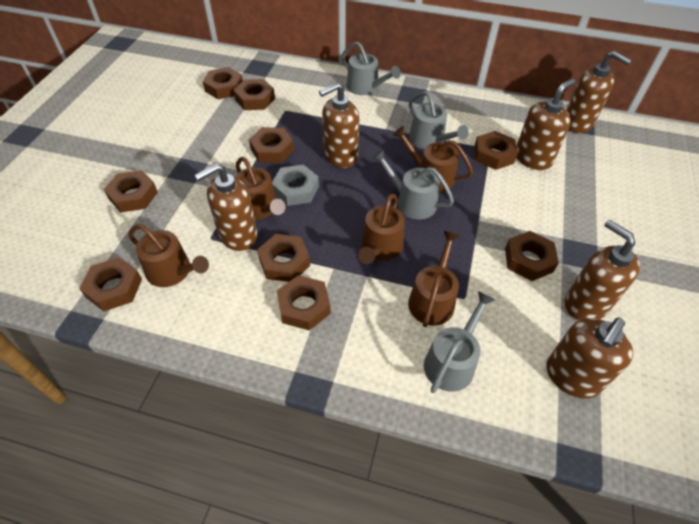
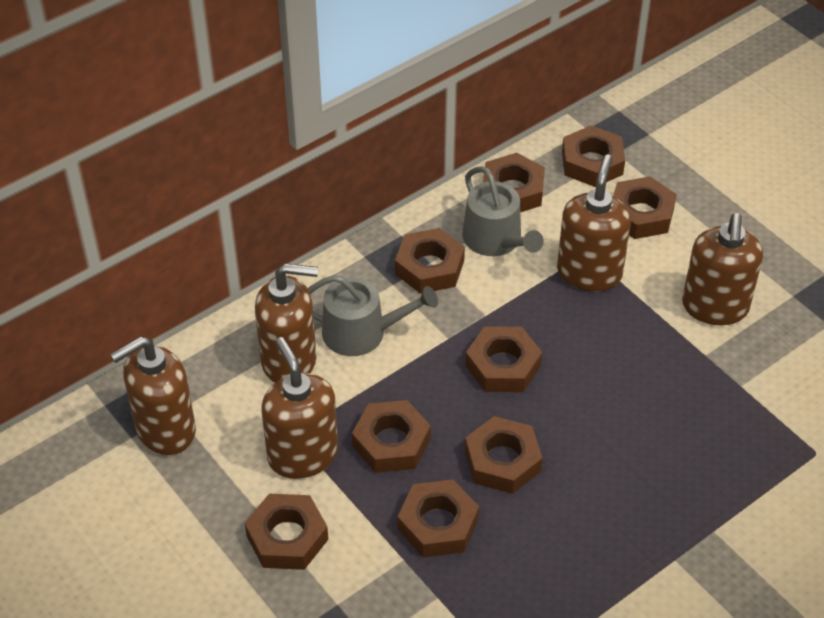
brown soap dispenser: 6 -> 5
brown watering can: 5 -> 0
grey nut: 1 -> 0
grey watering can: 4 -> 2

